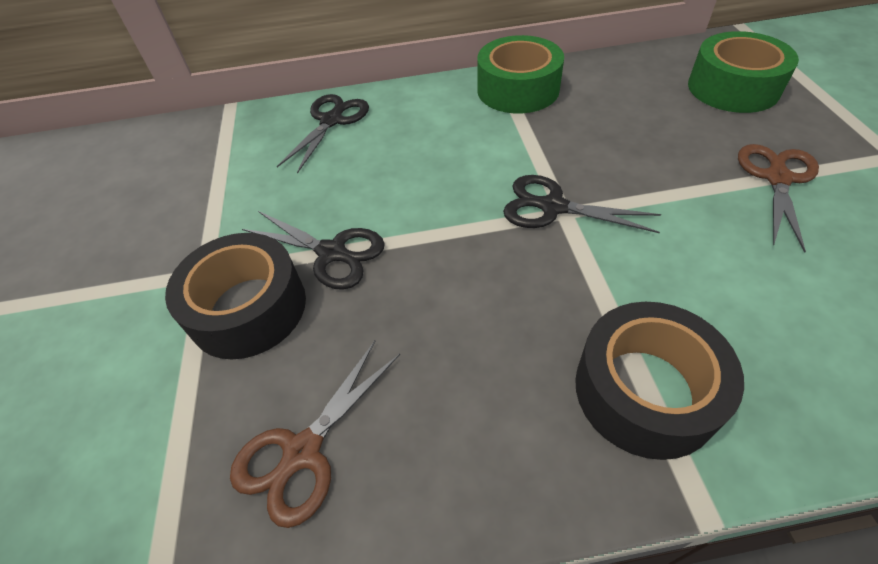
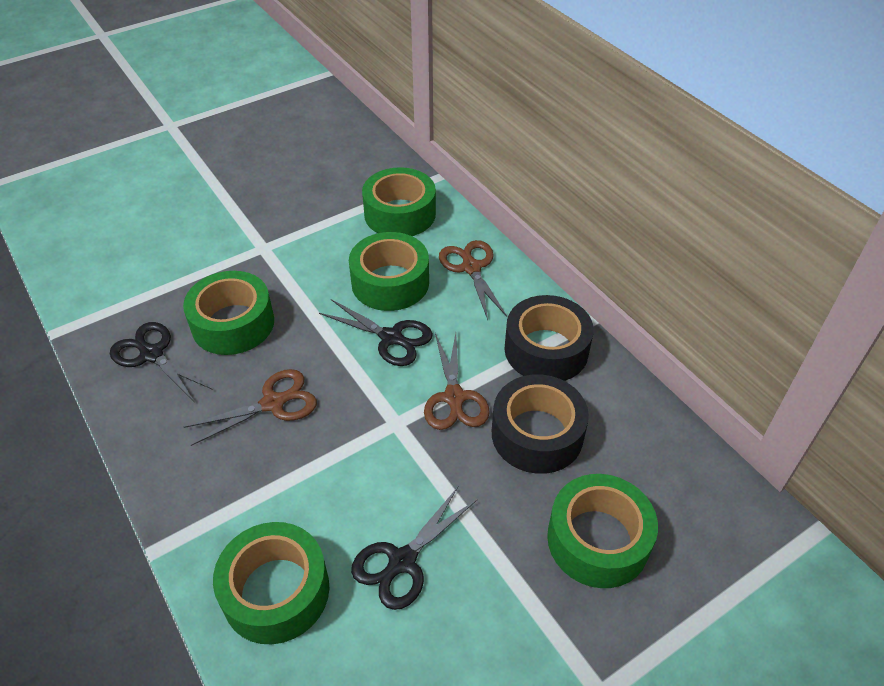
brown scissors: 2 -> 3
green tape: 2 -> 5

